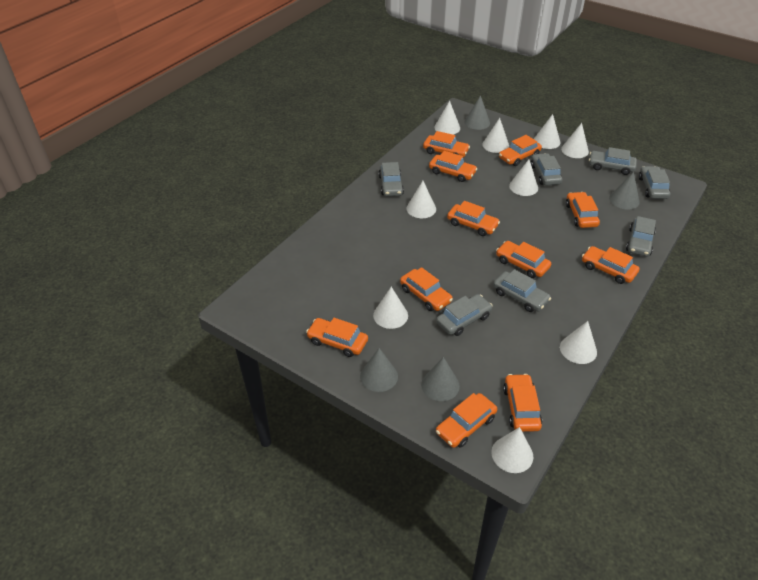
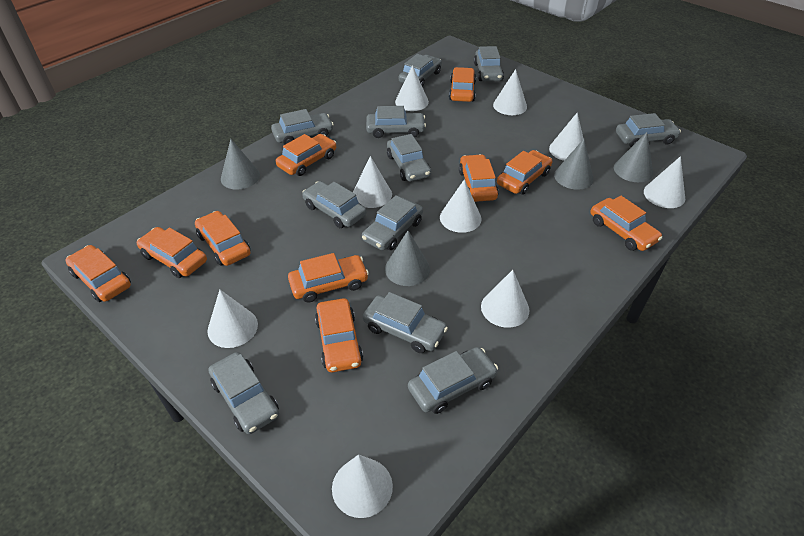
grey car: 7 -> 11
orange car: 11 -> 10

